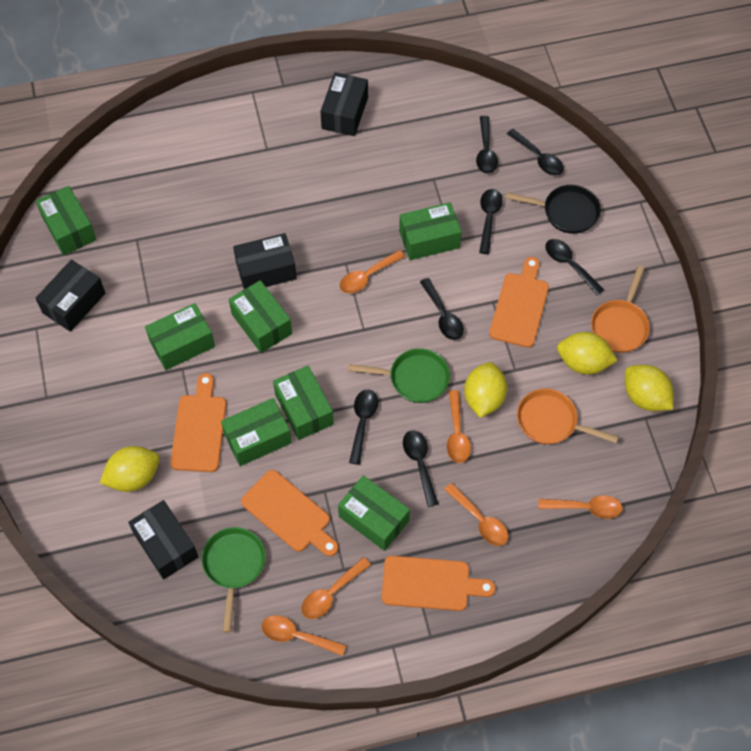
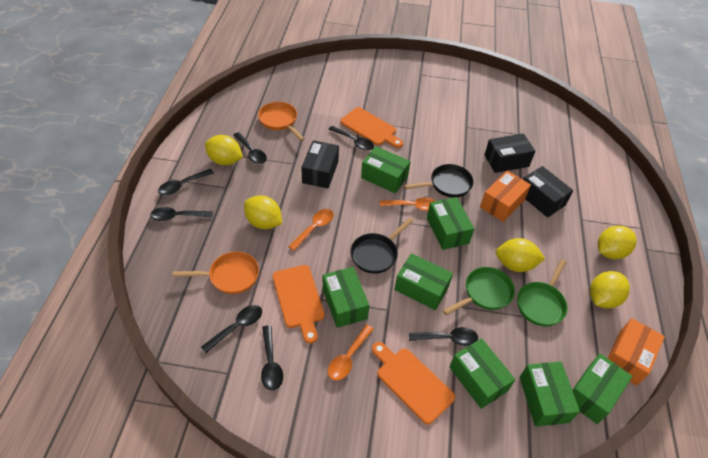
black box: 4 -> 3
black pan: 1 -> 2
orange box: 0 -> 2
orange cutting board: 4 -> 3
orange spoon: 6 -> 3
yellow lemon: 4 -> 5

